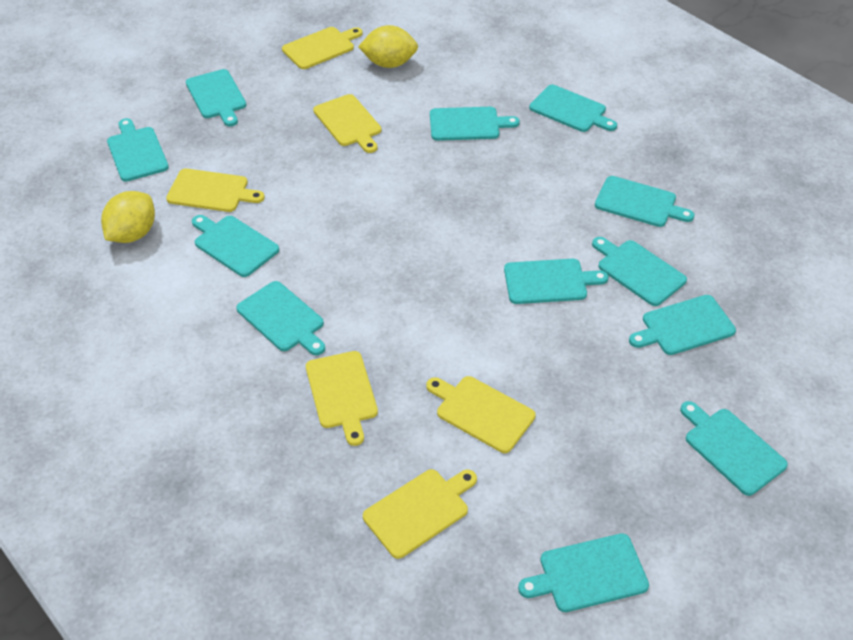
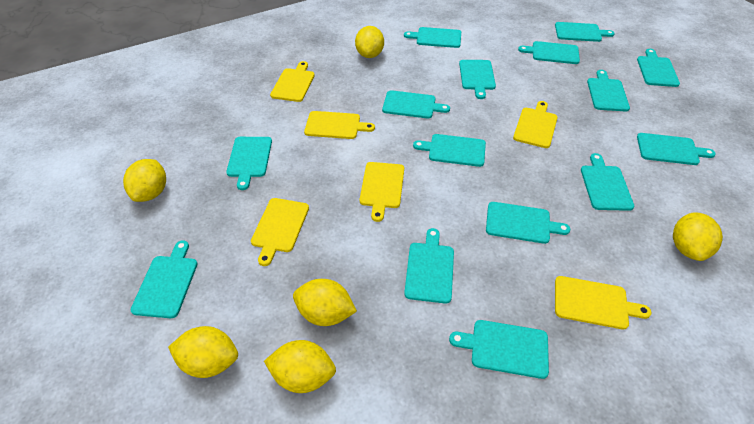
turquoise cutting board: 12 -> 15
yellow lemon: 2 -> 6

